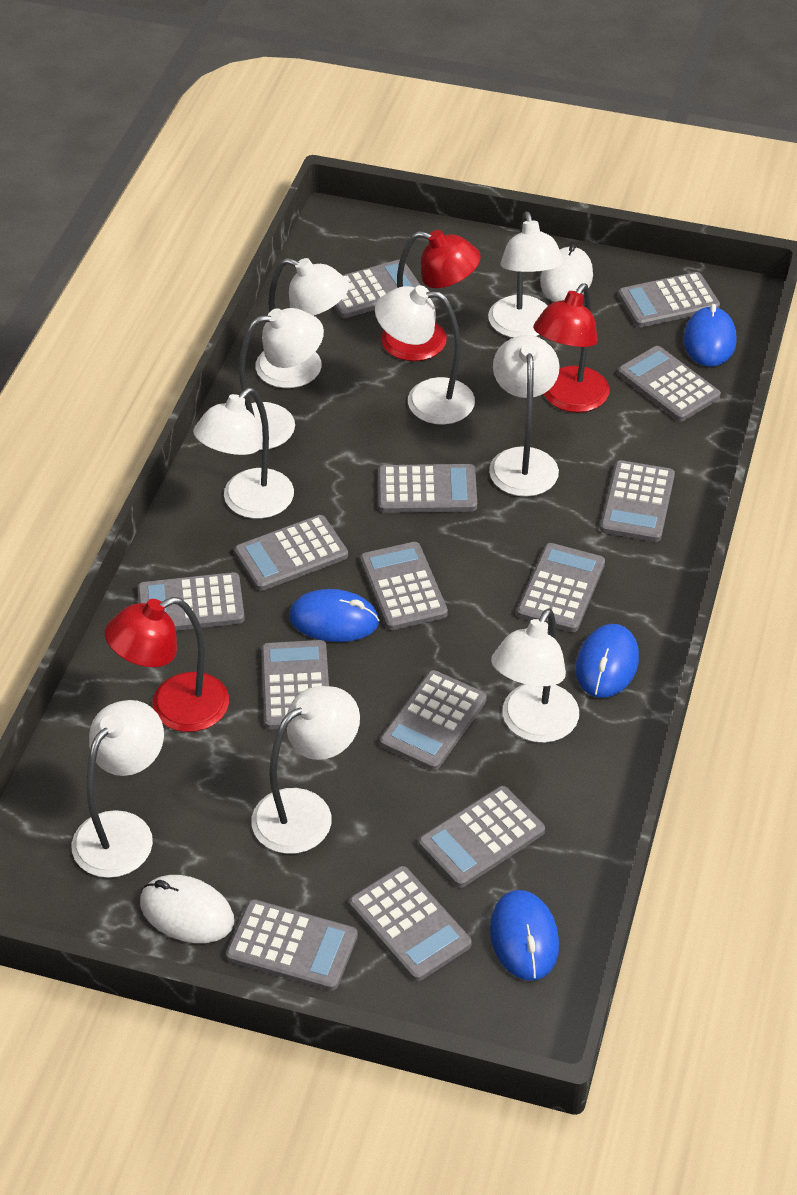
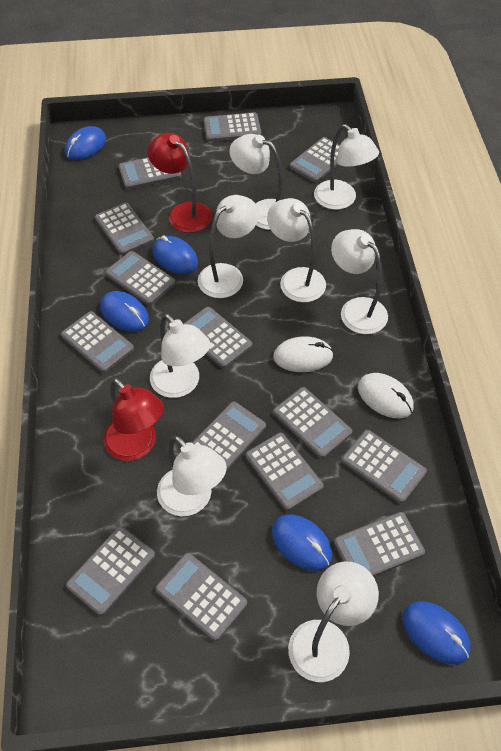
blue mouse: 4 -> 5
red lamp: 3 -> 2
white lamp: 9 -> 8

